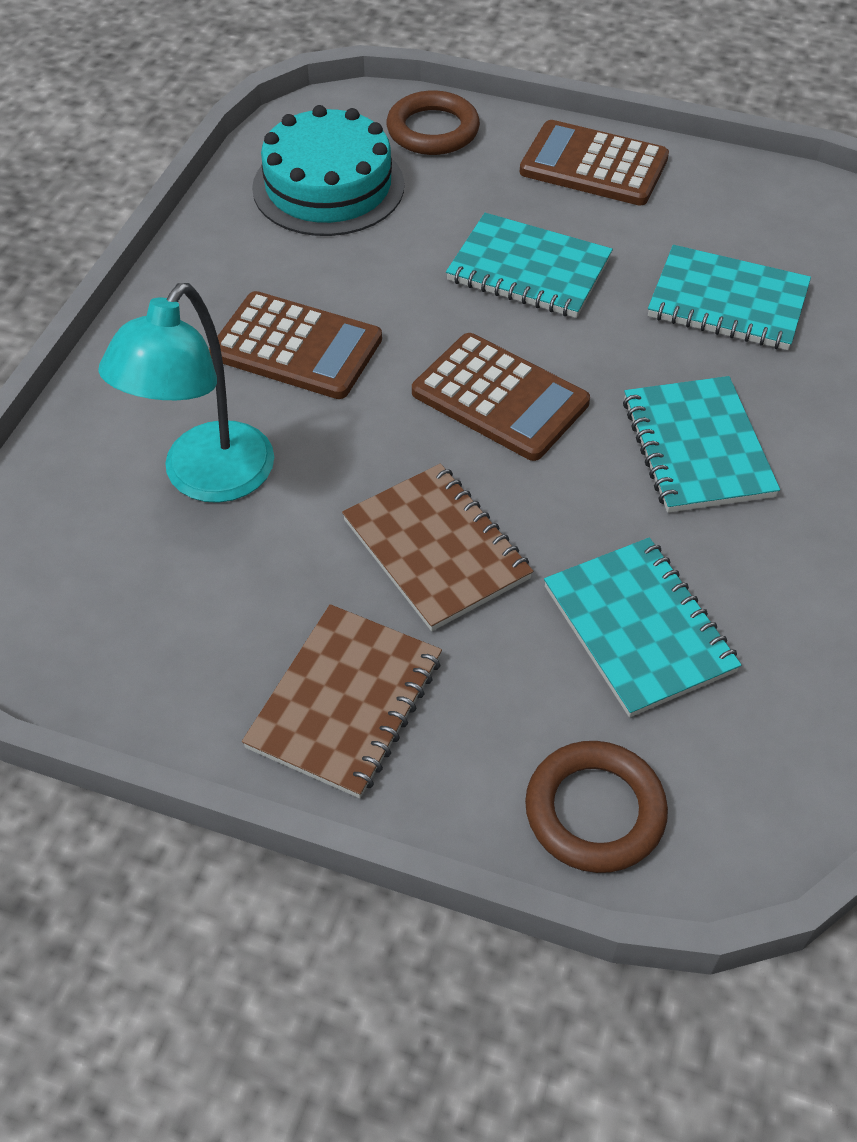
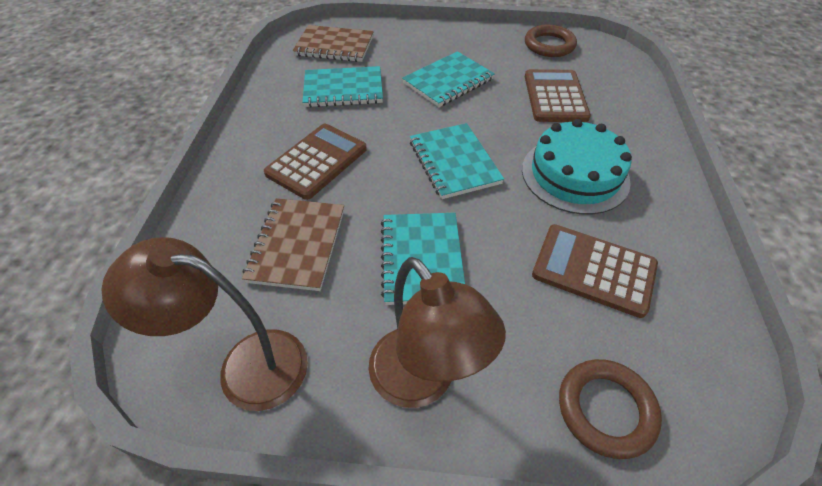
brown lamp: 0 -> 2
turquoise lamp: 1 -> 0

